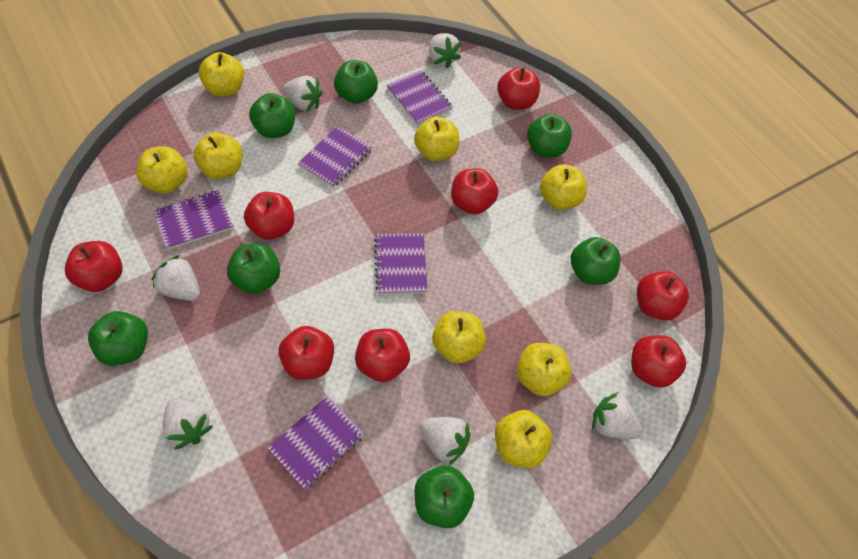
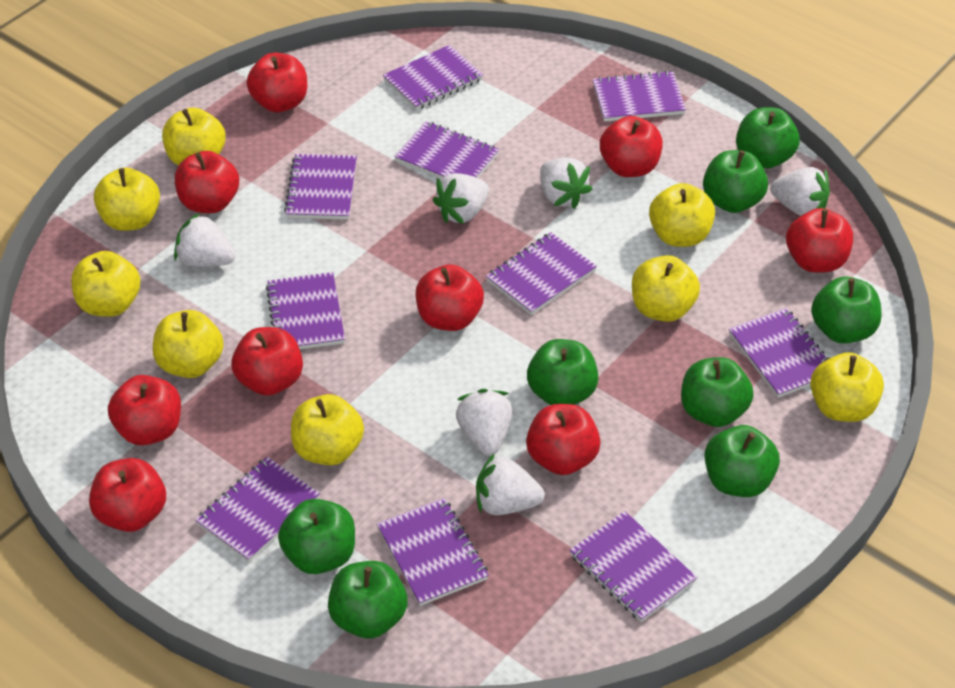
green apple: 7 -> 8
purple notebook: 5 -> 10
red apple: 8 -> 9

